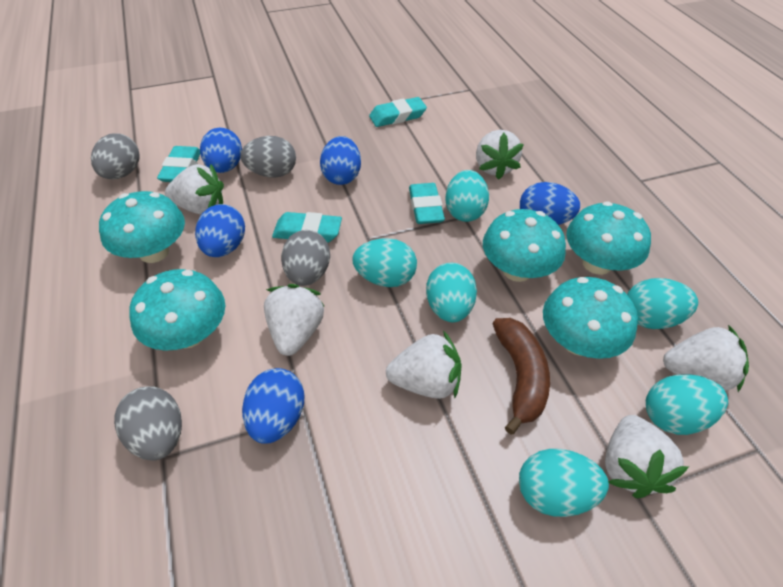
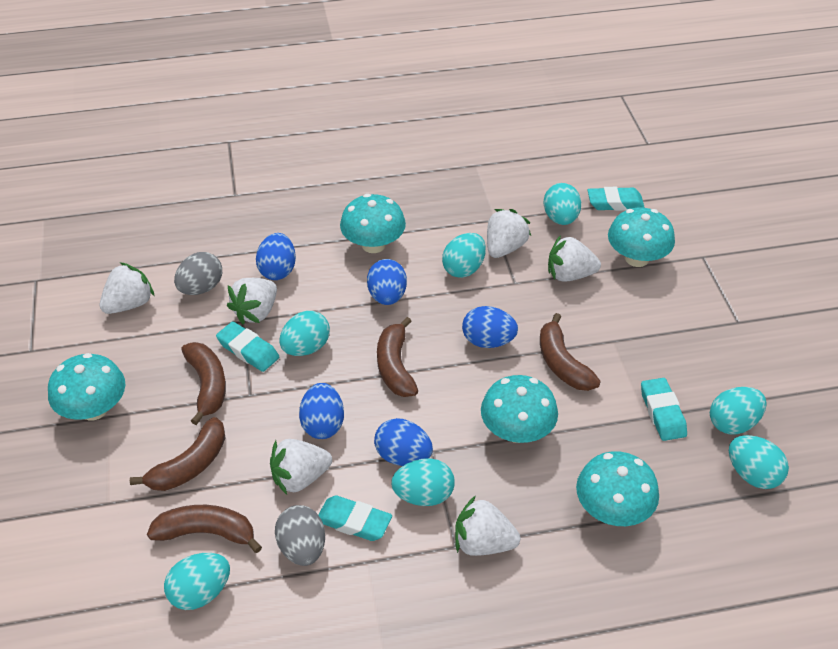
brown banana: 1 -> 5
grey egg: 4 -> 2
turquoise egg: 6 -> 7

